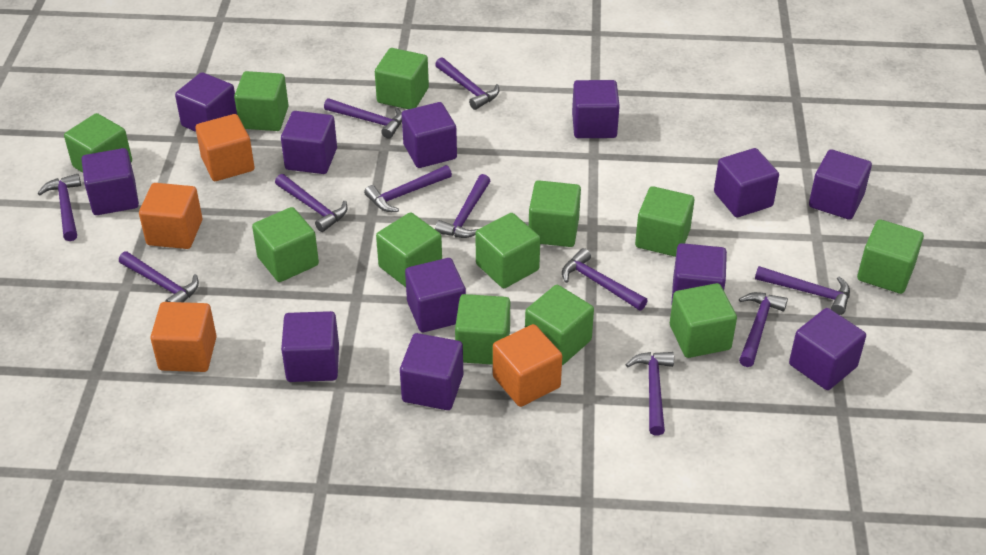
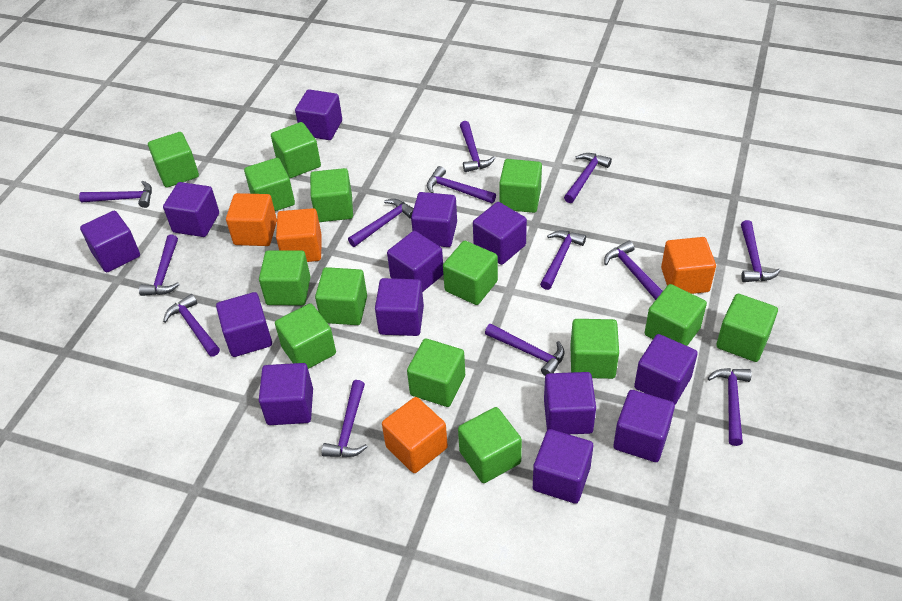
green cube: 12 -> 14
purple cube: 12 -> 13
purple hammer: 11 -> 13

